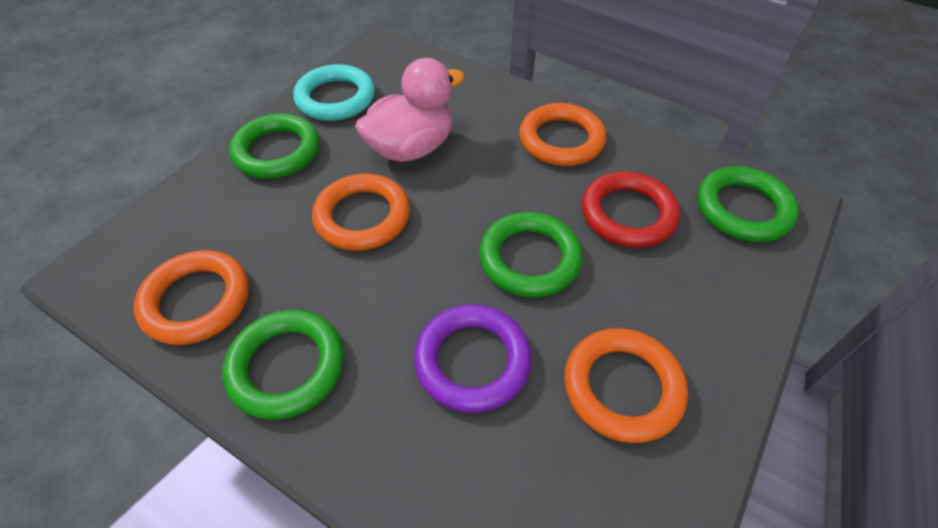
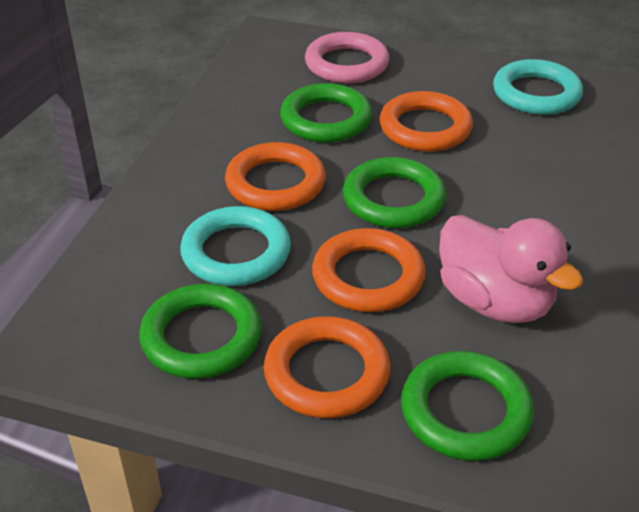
pink ring: 0 -> 1
purple ring: 1 -> 0
red ring: 1 -> 0
turquoise ring: 1 -> 2

